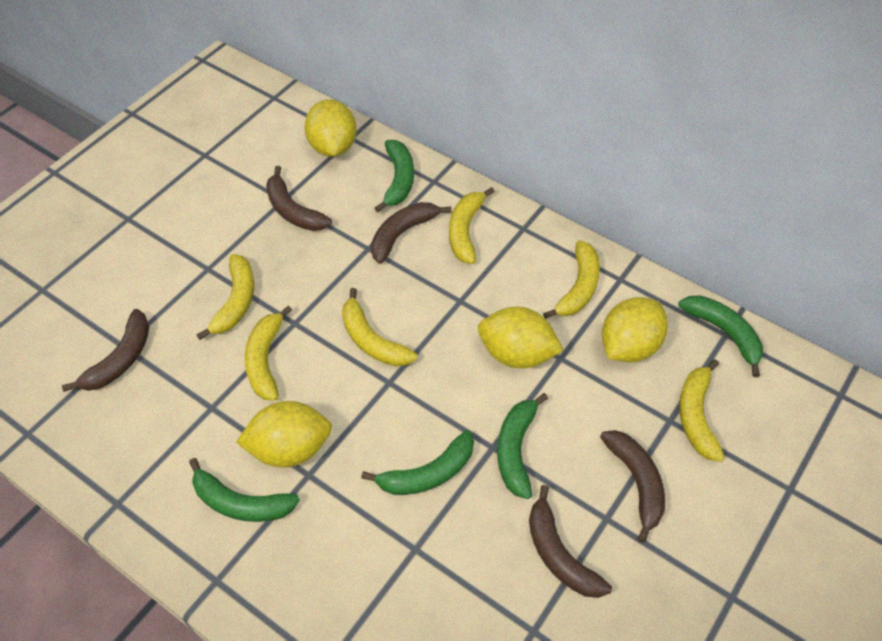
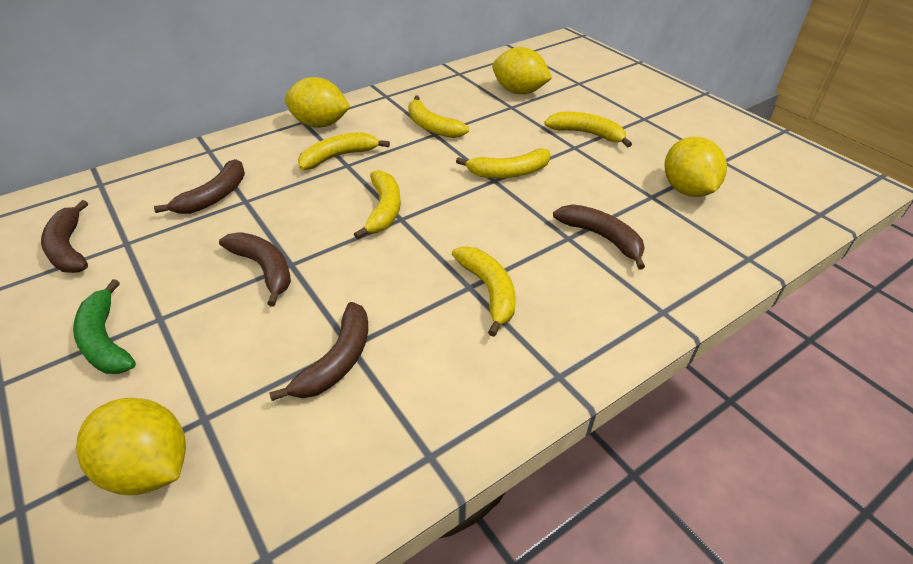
green banana: 5 -> 1

